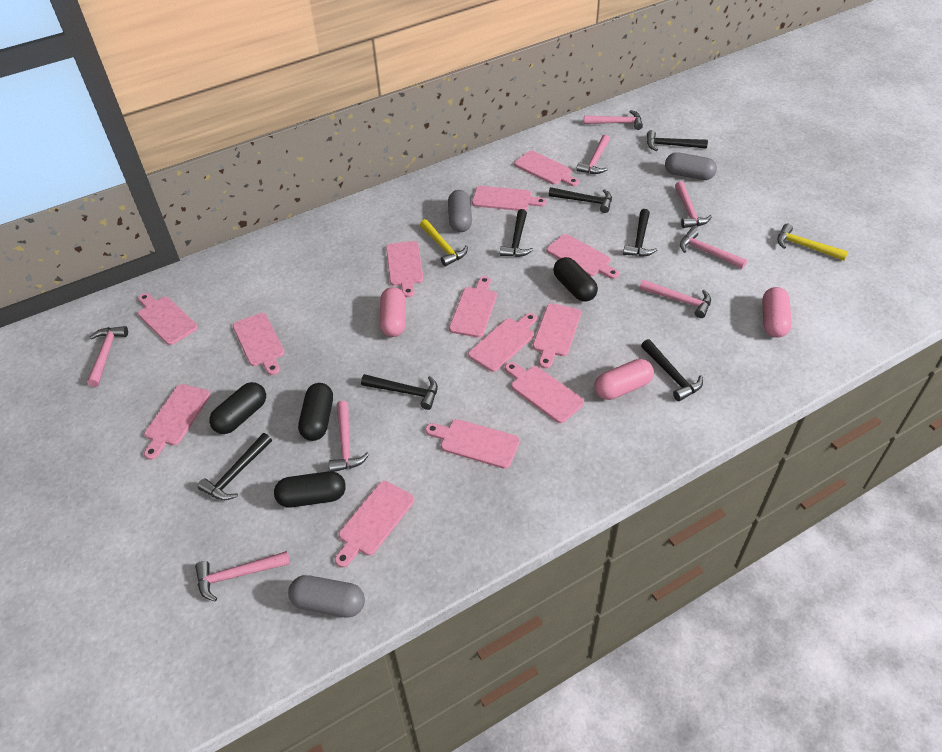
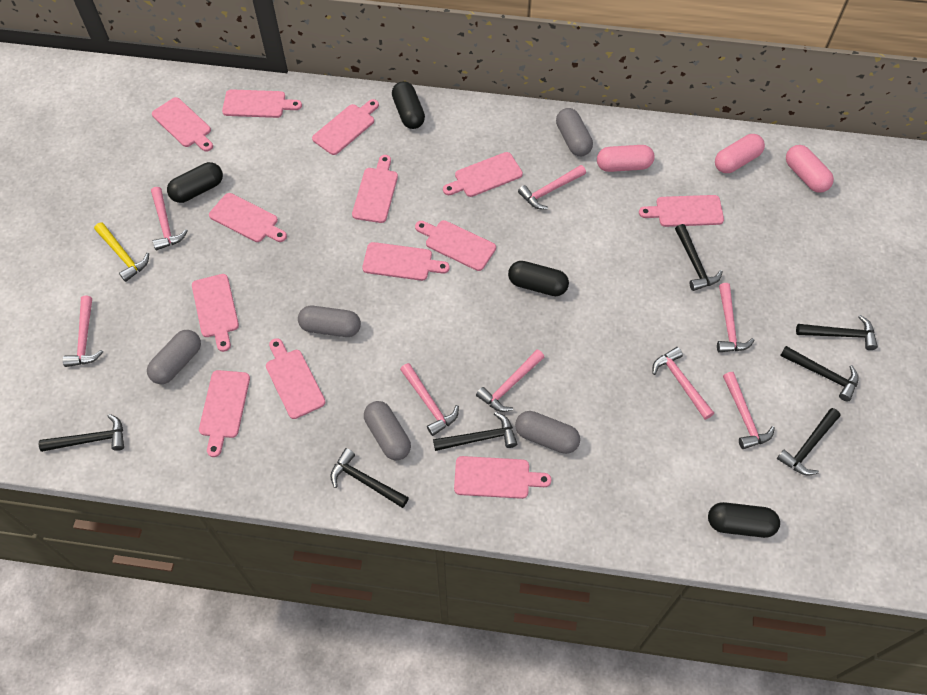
grey capsule: 3 -> 5
yellow hammer: 2 -> 1

